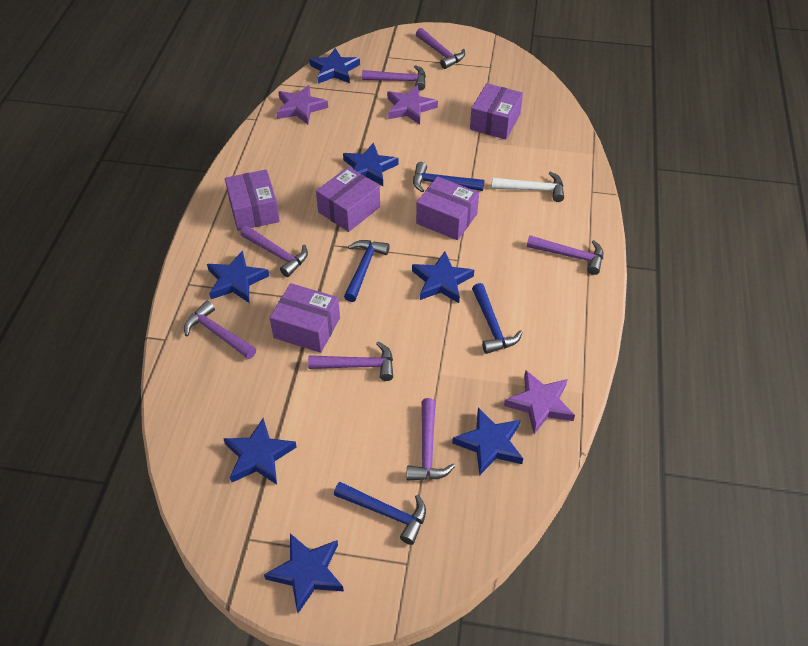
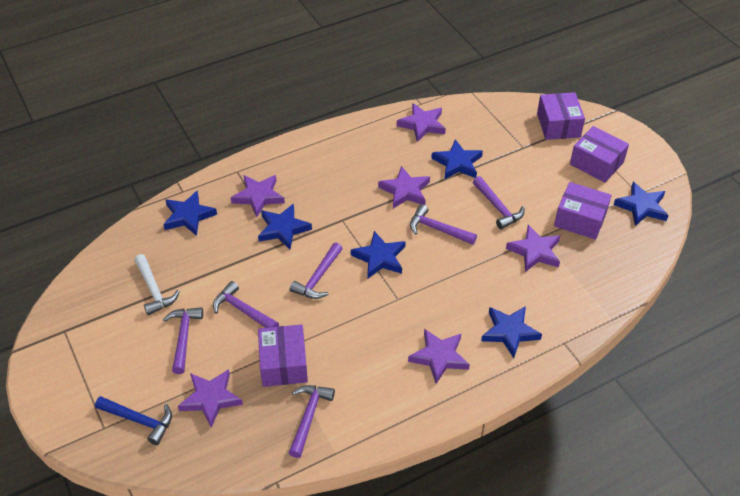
blue hammer: 4 -> 1
blue star: 7 -> 6
purple box: 5 -> 4
purple hammer: 7 -> 6
purple star: 3 -> 6

